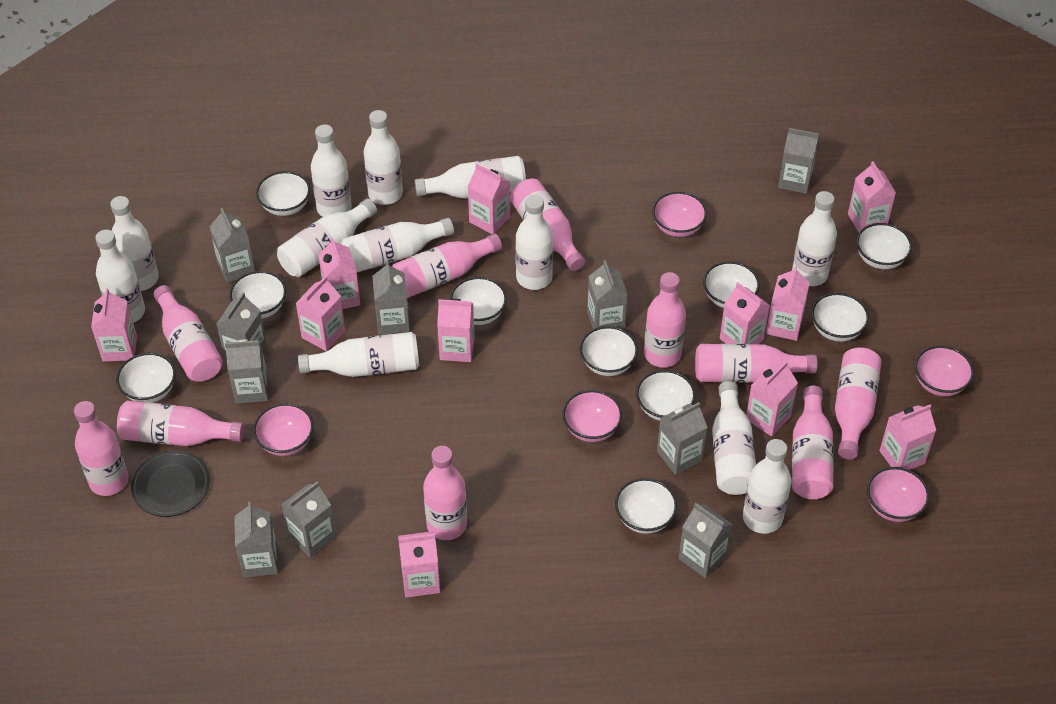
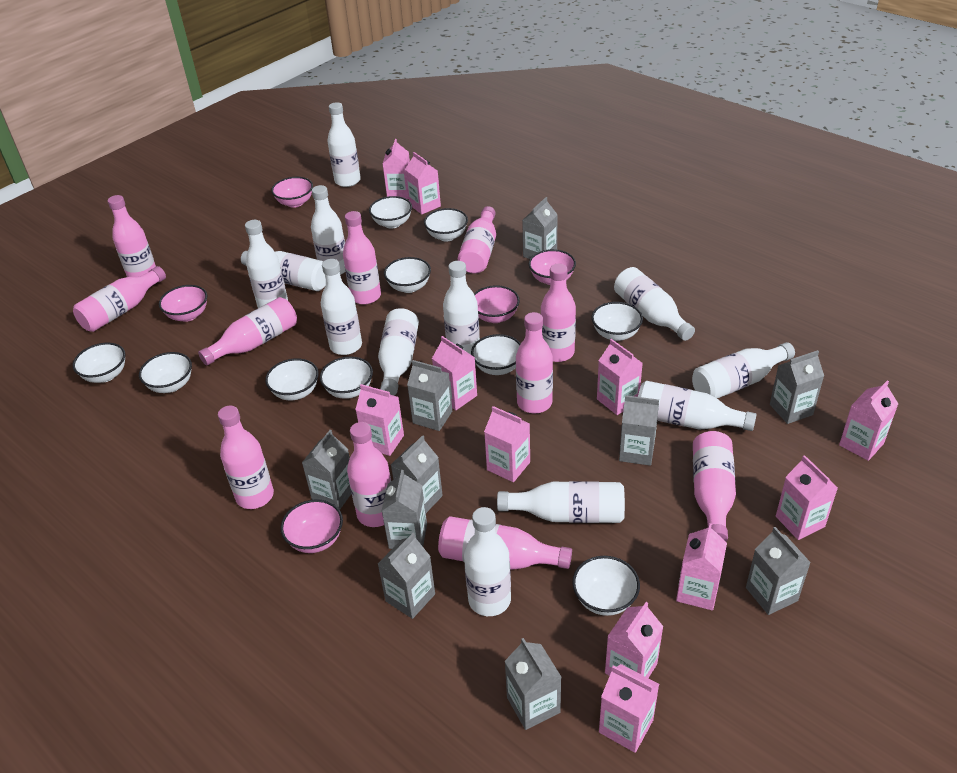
black plate: 1 -> 0
pink bottle: 10 -> 11

